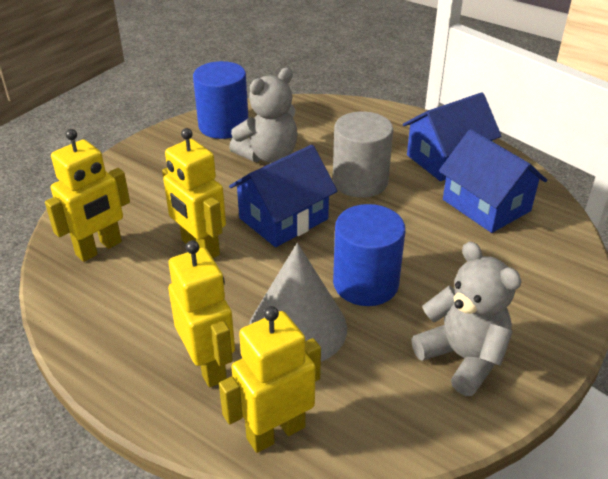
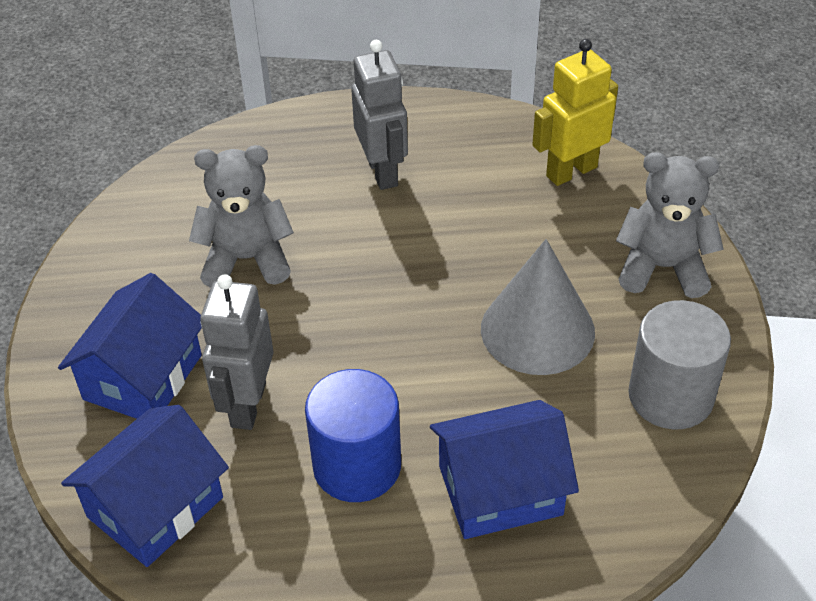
blue cylinder: 2 -> 1
grey robot: 0 -> 2
yellow robot: 4 -> 1

